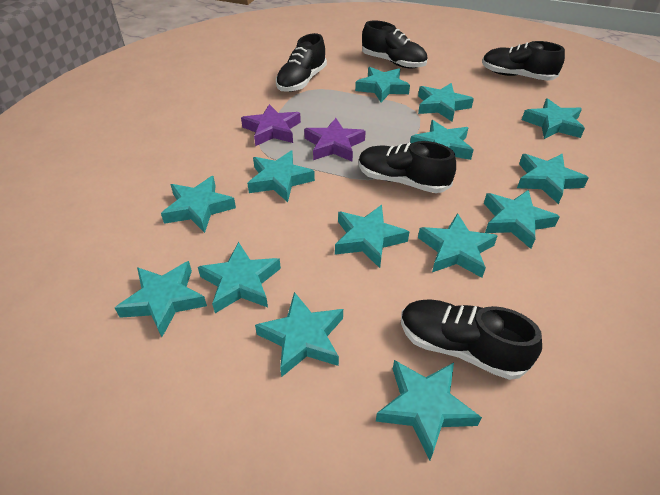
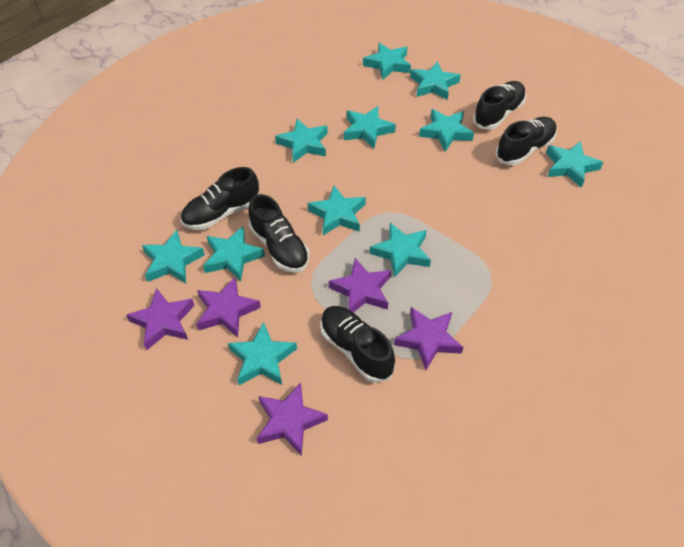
purple star: 2 -> 5
turquoise star: 14 -> 11

